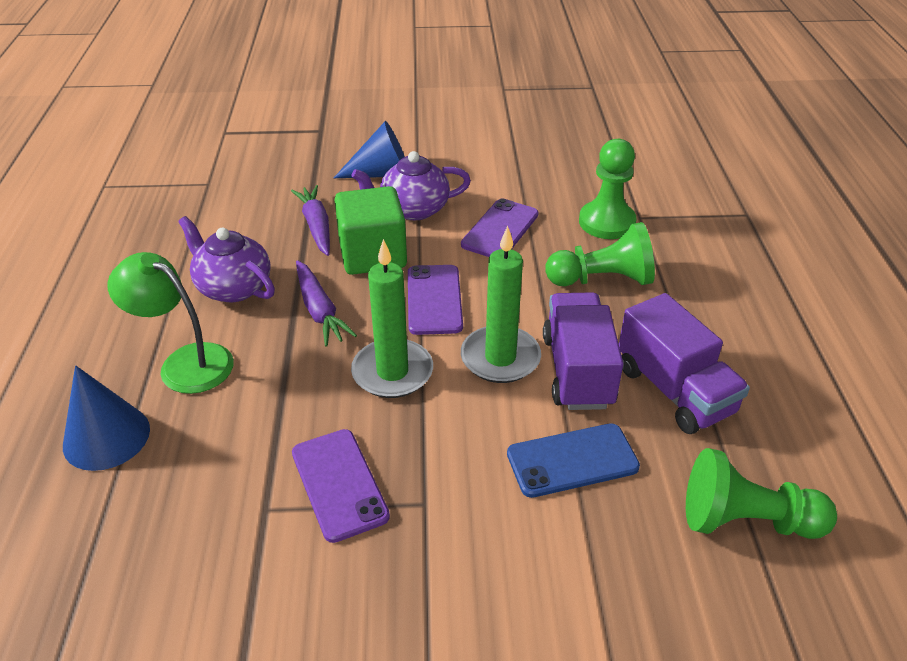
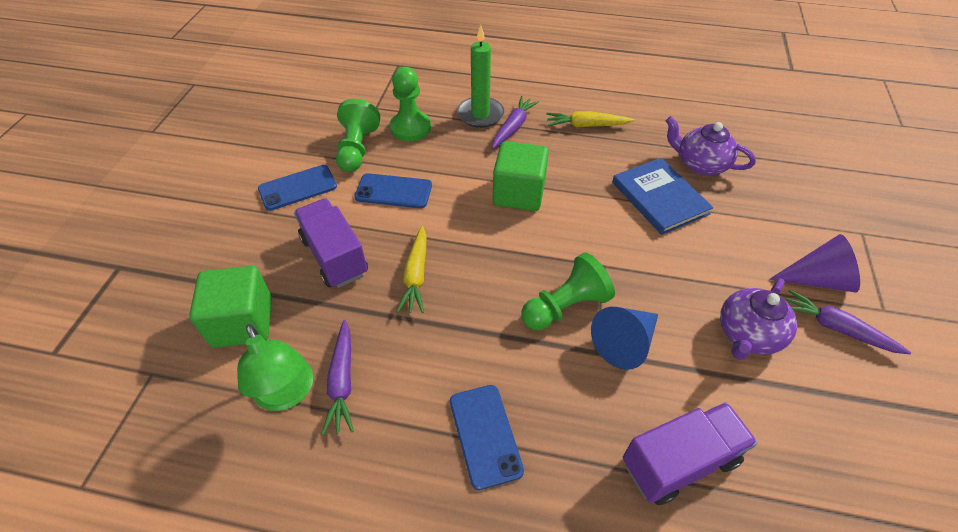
blue book: 0 -> 1
blue cone: 2 -> 1
blue phone: 1 -> 3
green candle: 2 -> 1
green cube: 1 -> 2
purple carrot: 2 -> 3
purple cone: 0 -> 1
purple phone: 3 -> 0
yellow carrot: 0 -> 2

